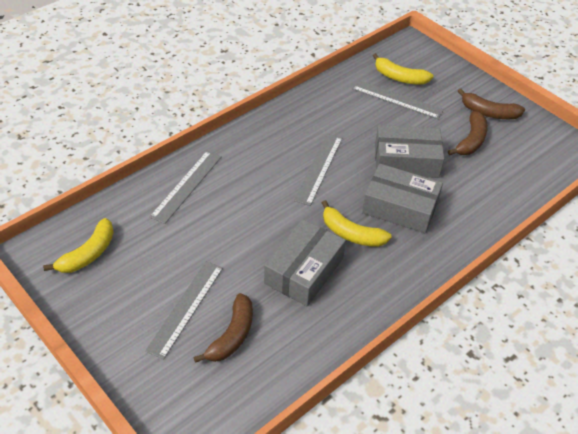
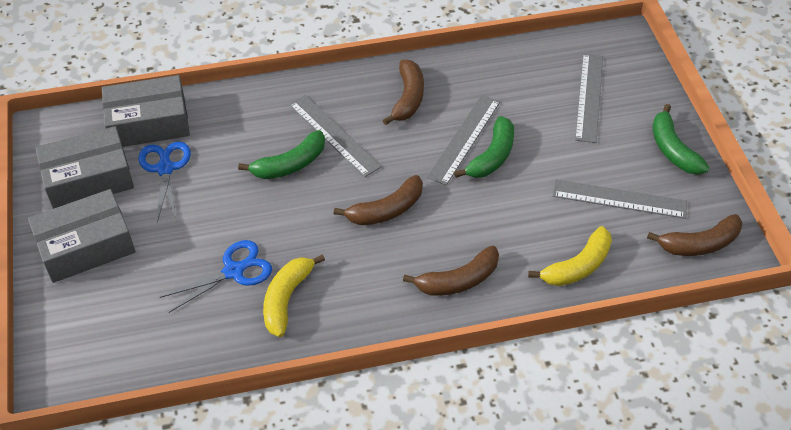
blue scissors: 0 -> 2
brown banana: 3 -> 4
green banana: 0 -> 3
yellow banana: 3 -> 2

